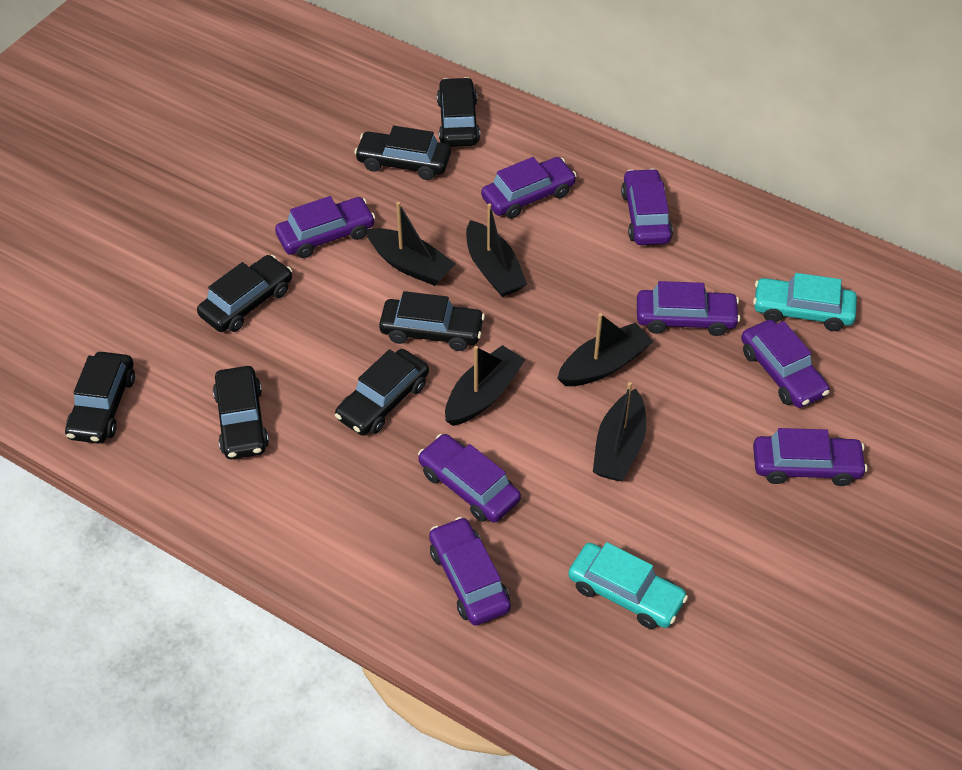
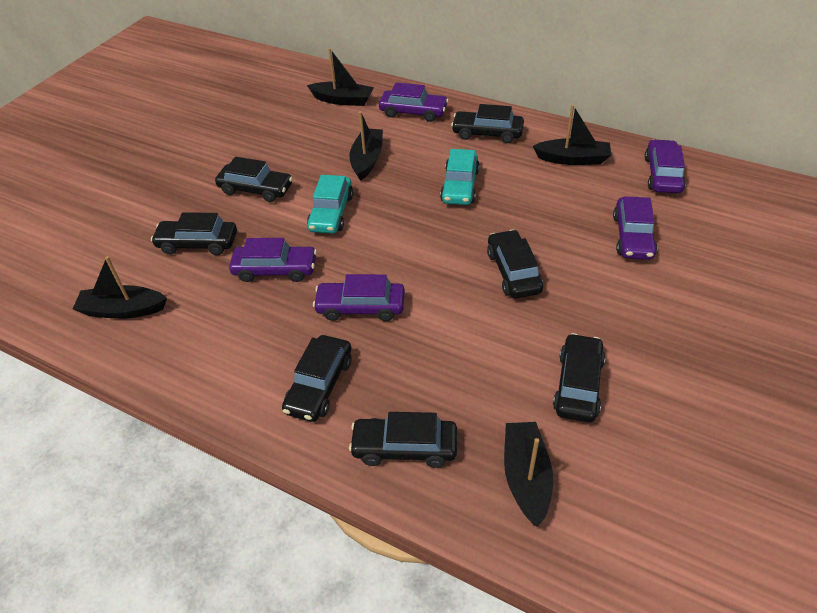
purple car: 8 -> 5

